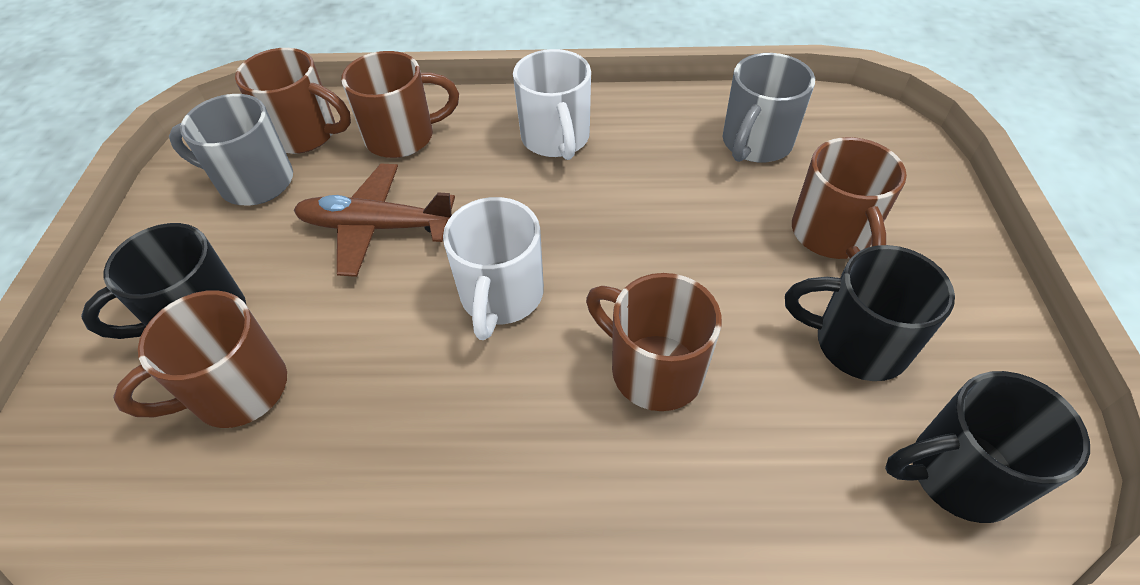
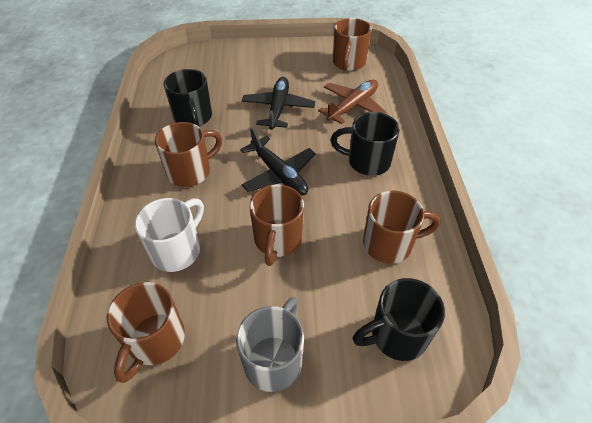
black plane: 0 -> 2
grey mug: 2 -> 1
white mug: 2 -> 1

